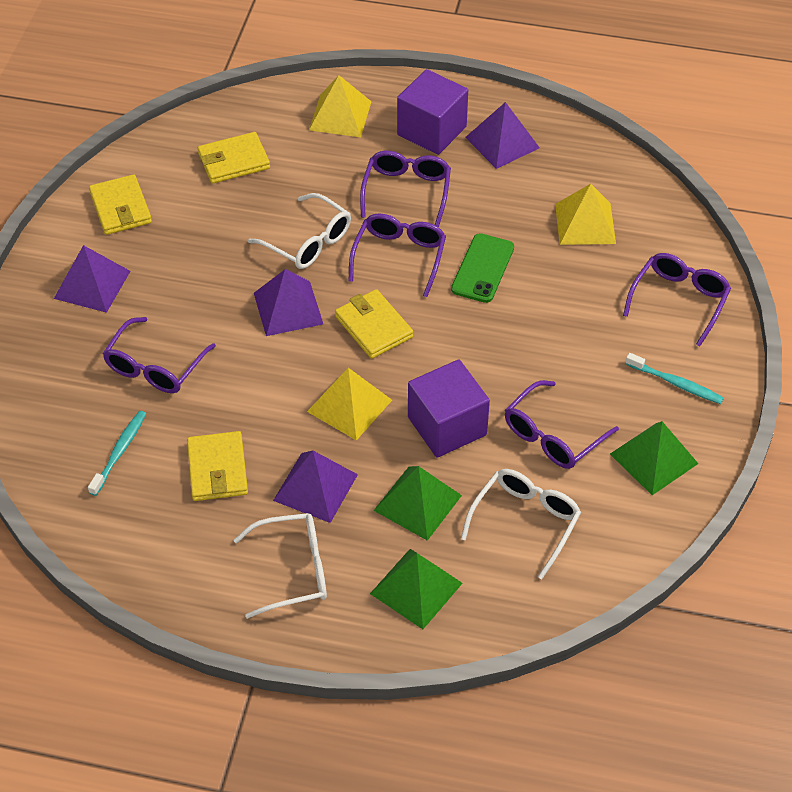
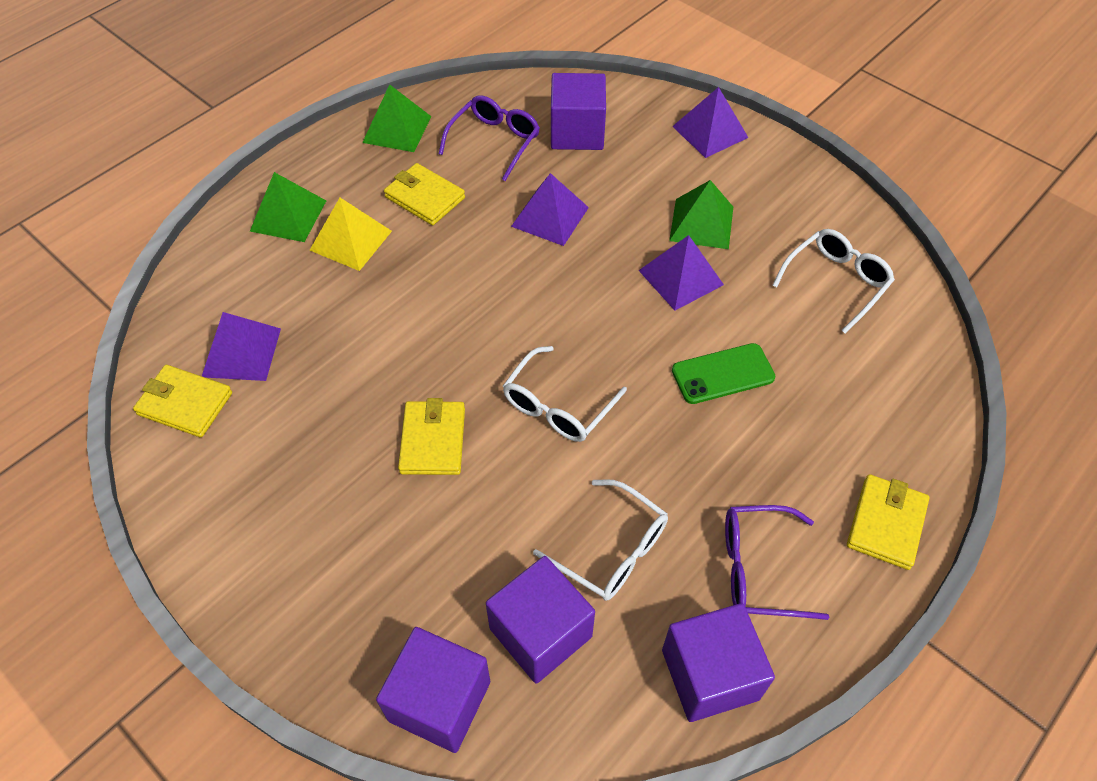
purple cube: 2 -> 4
purple glasses: 5 -> 2
turquoise toothbrush: 2 -> 0
yellow pyramid: 3 -> 1

